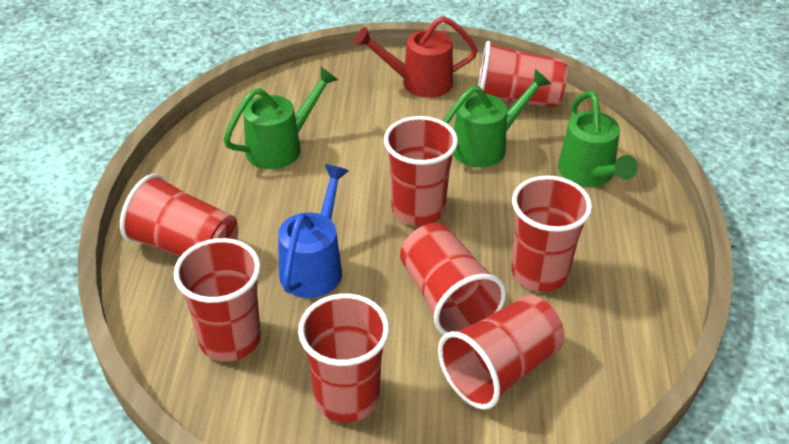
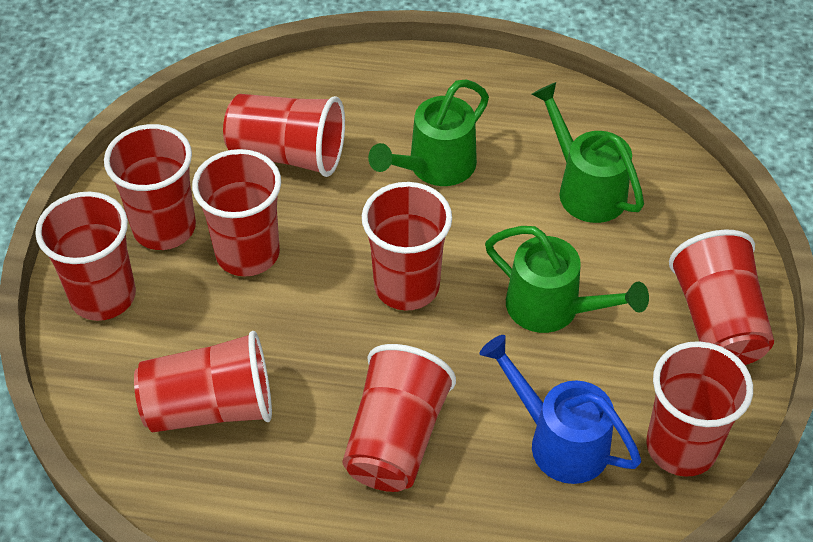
red cup: 8 -> 9
red watering can: 1 -> 0

